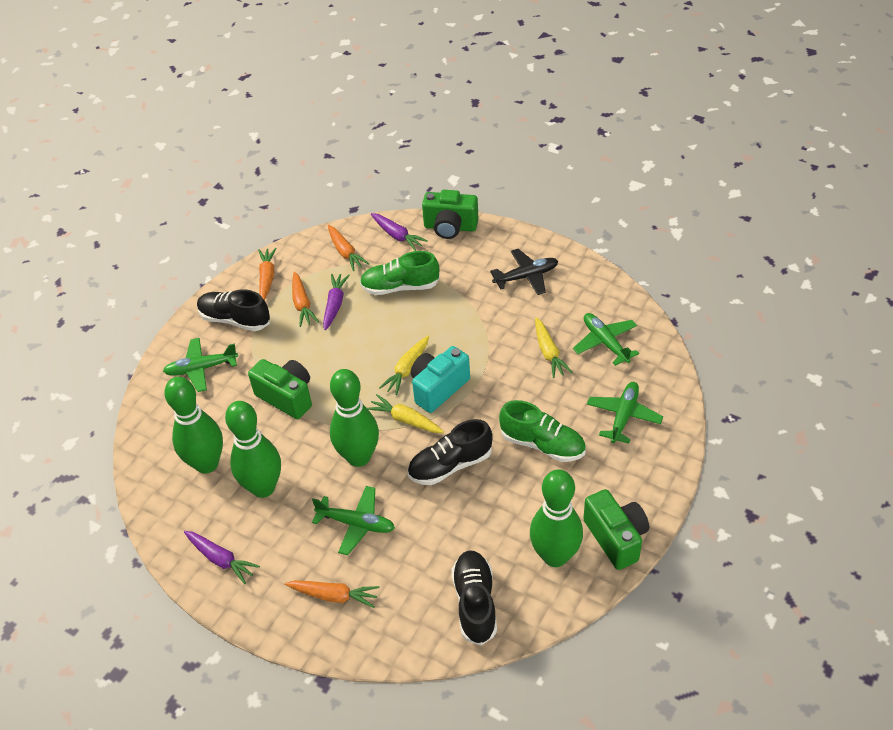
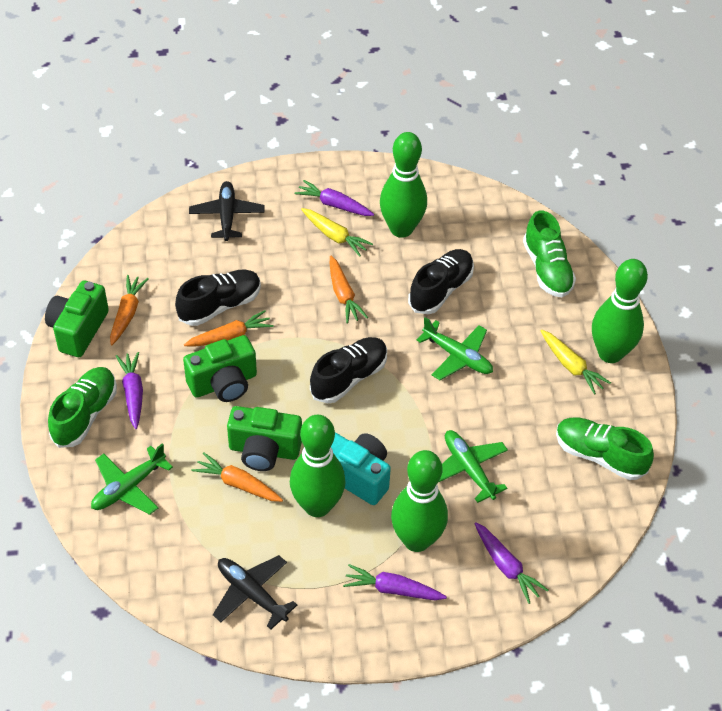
black plane: 1 -> 2
green plane: 4 -> 3
green shoe: 2 -> 3
purple carrot: 3 -> 4
yellow carrot: 3 -> 2

